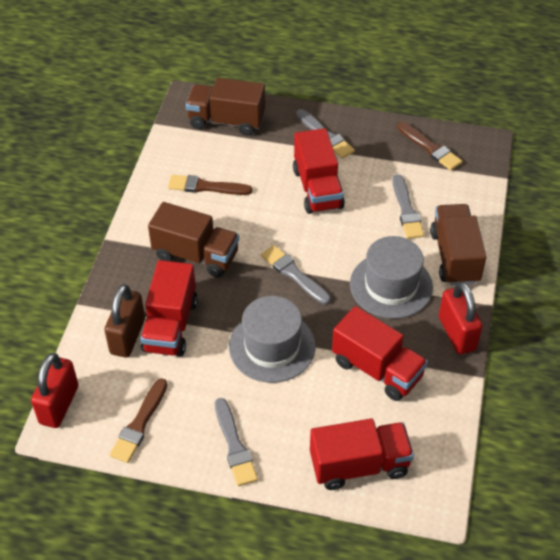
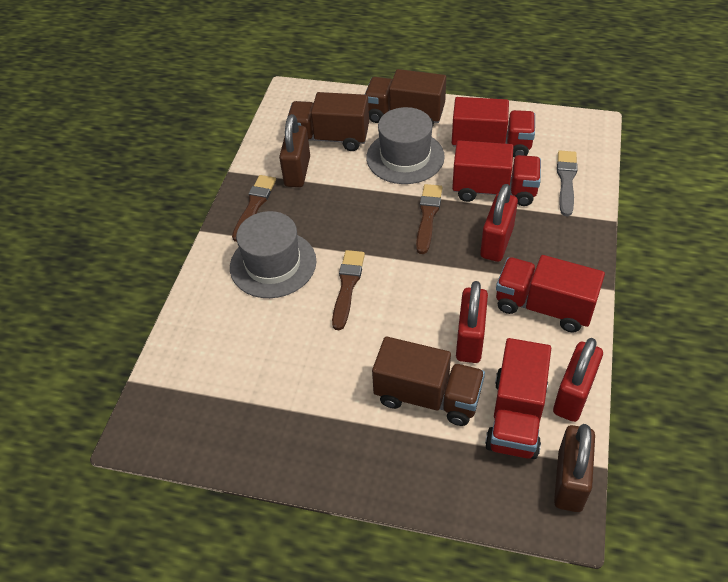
brown padlock: 1 -> 2
grey brush: 4 -> 1
red padlock: 2 -> 3

